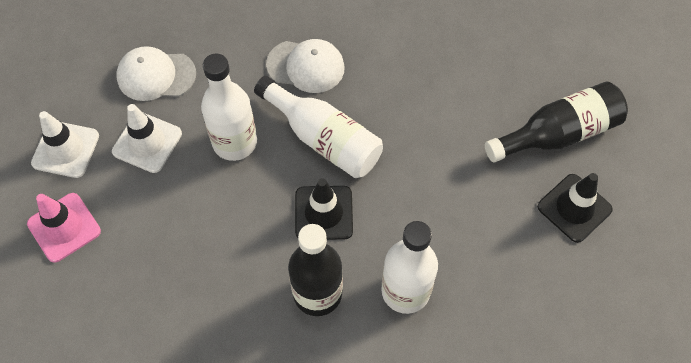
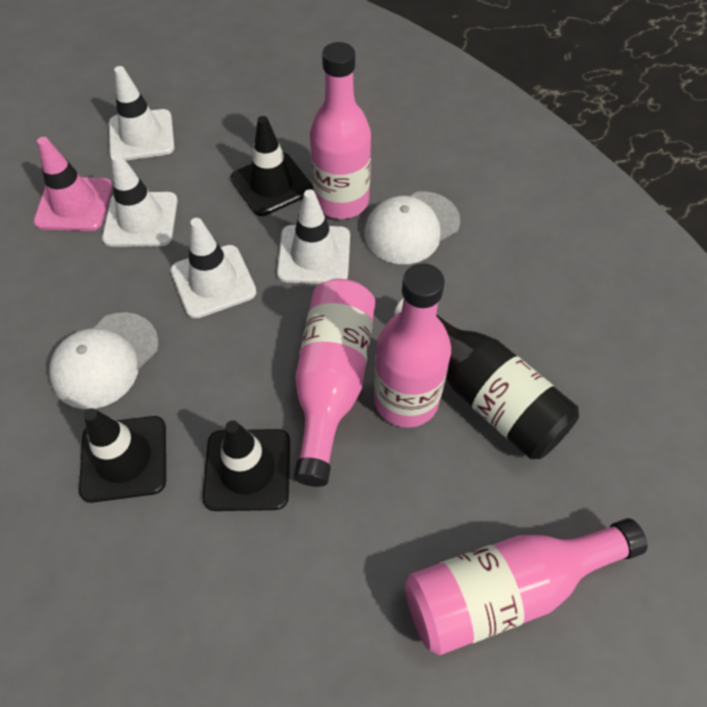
black bottle: 2 -> 1
black traffic cone: 2 -> 3
pink bottle: 0 -> 4
white bottle: 3 -> 0
white traffic cone: 2 -> 4

